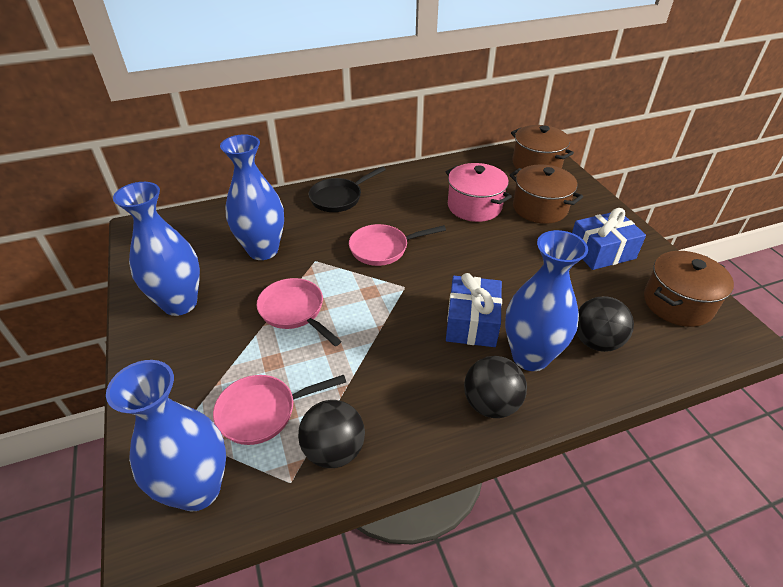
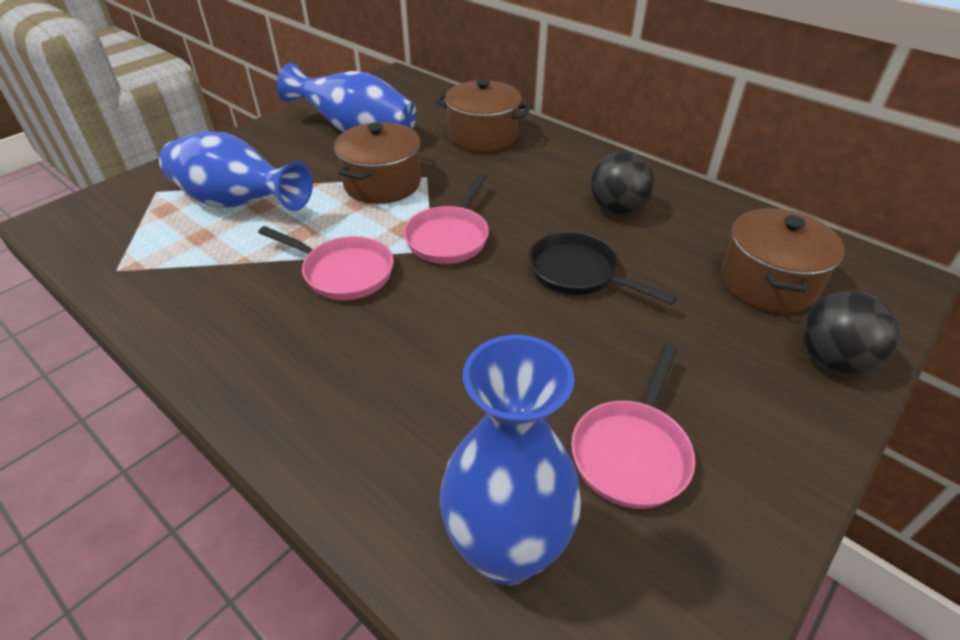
black ball: 3 -> 2
blue gift: 2 -> 0
blue vase: 4 -> 3
pink pot: 1 -> 0

